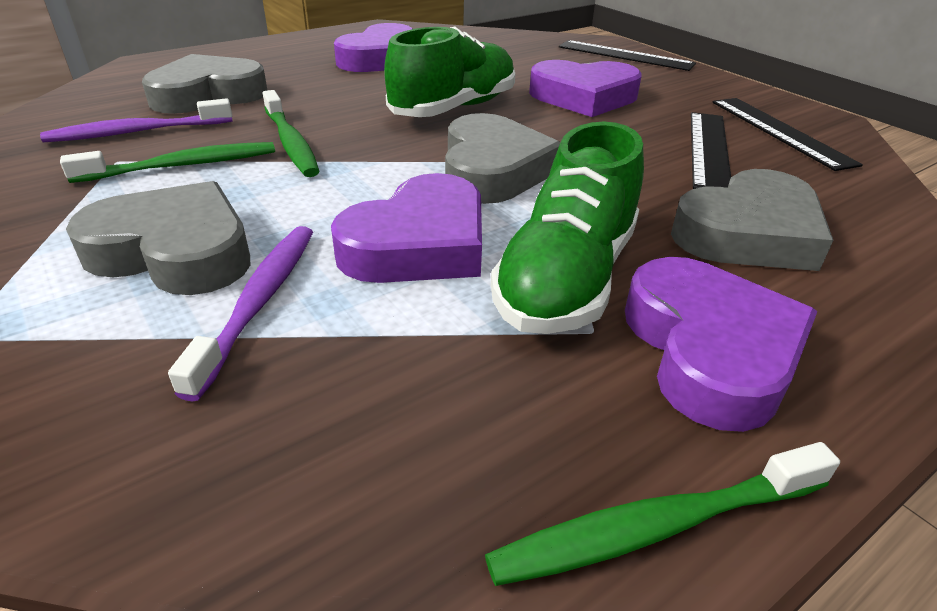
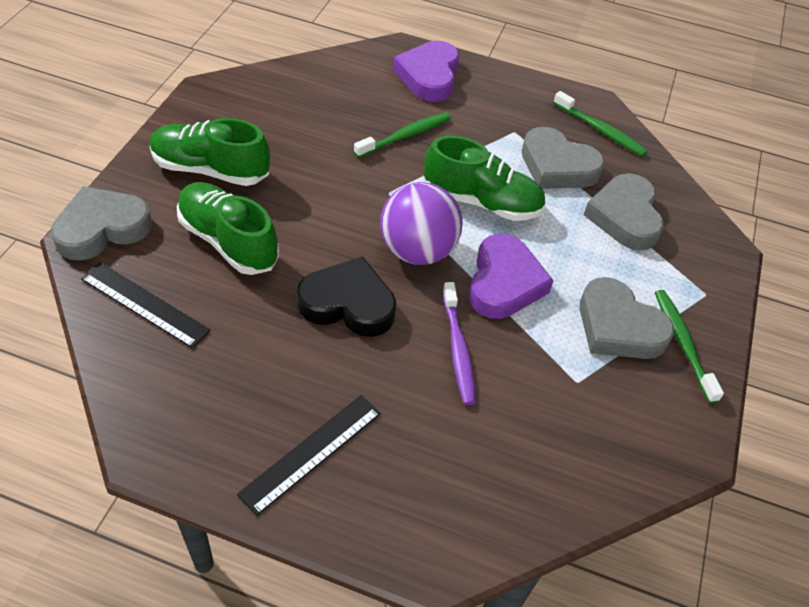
black heart: 0 -> 1
black ruler: 3 -> 2
green shoe: 2 -> 3
purple ball: 0 -> 1
purple heart: 4 -> 2
purple toothbrush: 2 -> 1

